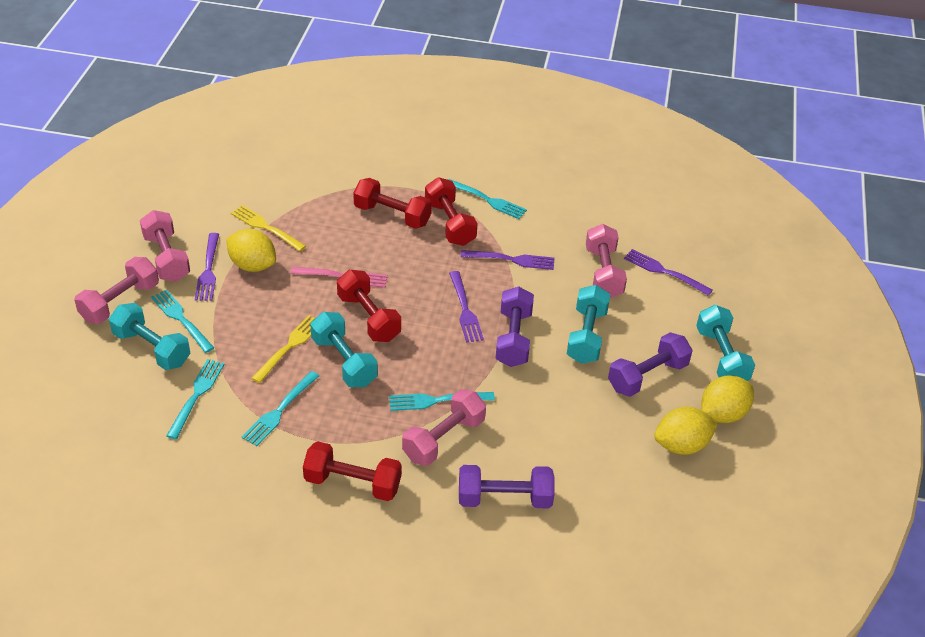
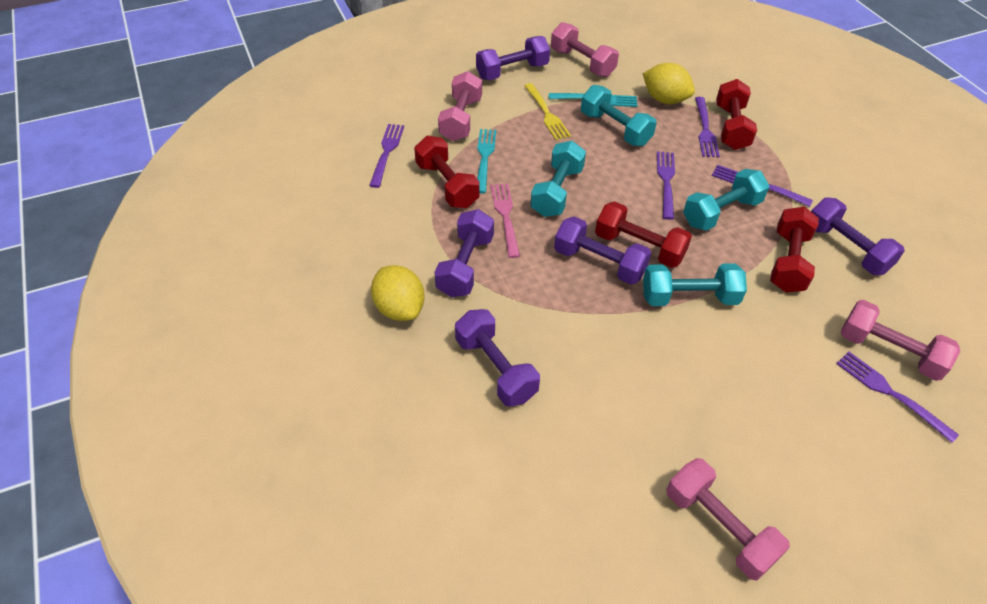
purple dumbbell: 3 -> 5
purple fork: 4 -> 5
turquoise fork: 5 -> 2
yellow fork: 2 -> 1
yellow lemon: 3 -> 2

